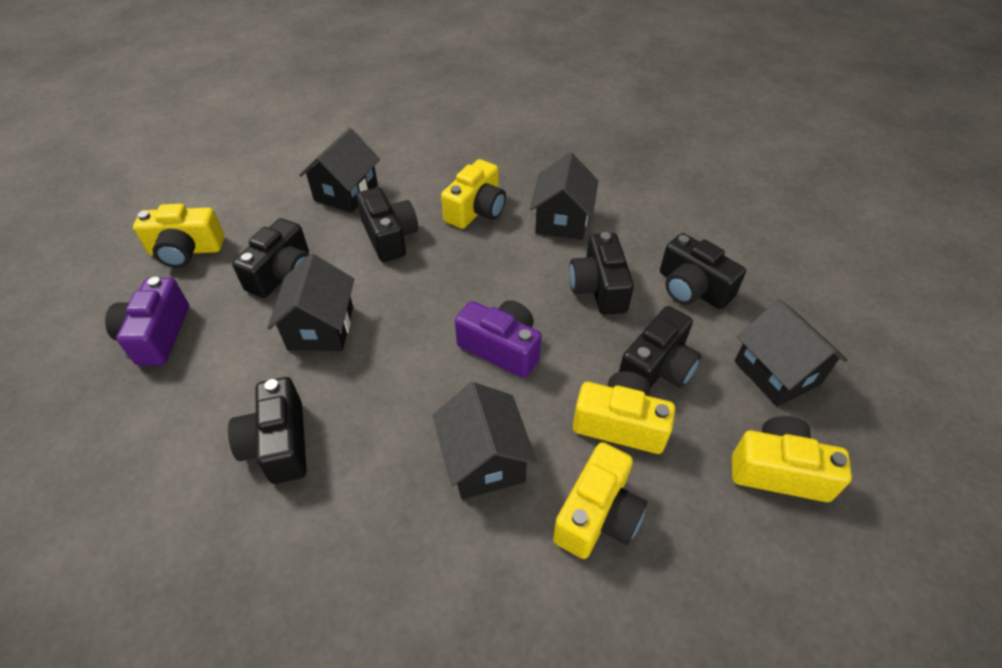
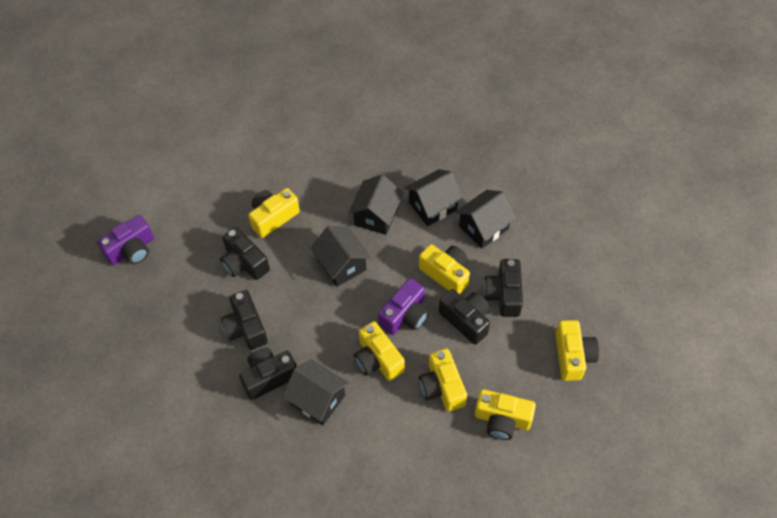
black camera: 6 -> 5
yellow camera: 5 -> 6

